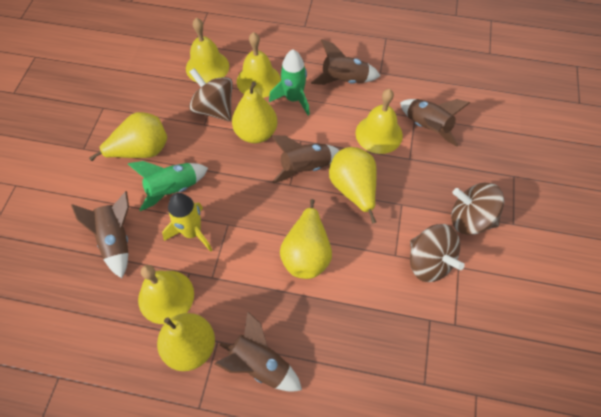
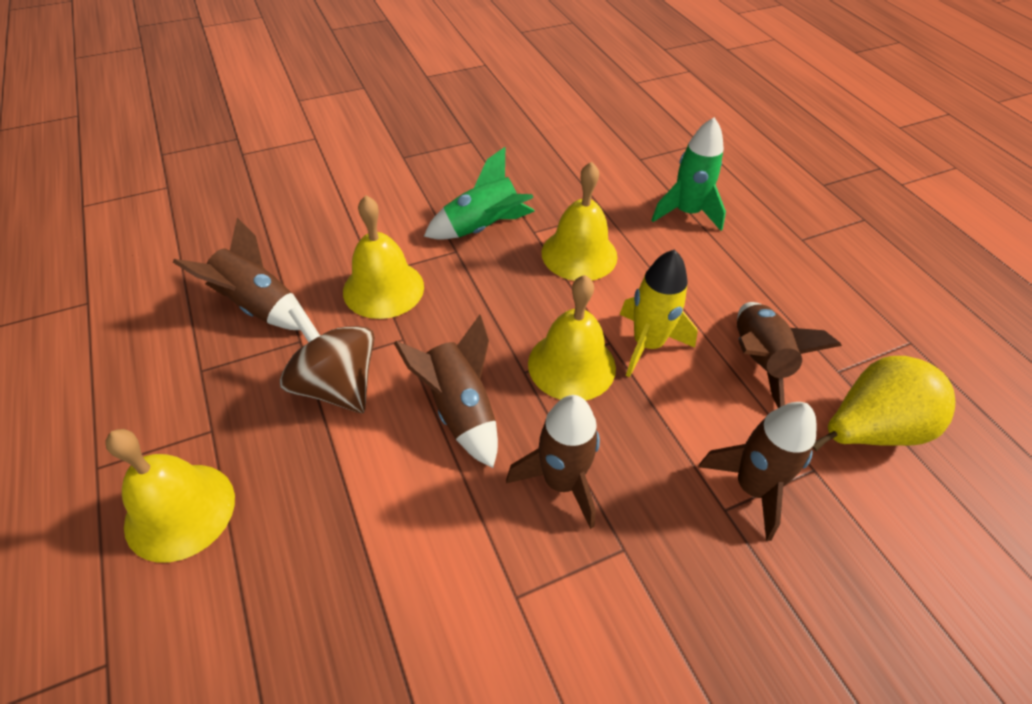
brown spinning top: 3 -> 1
yellow pear: 5 -> 1

